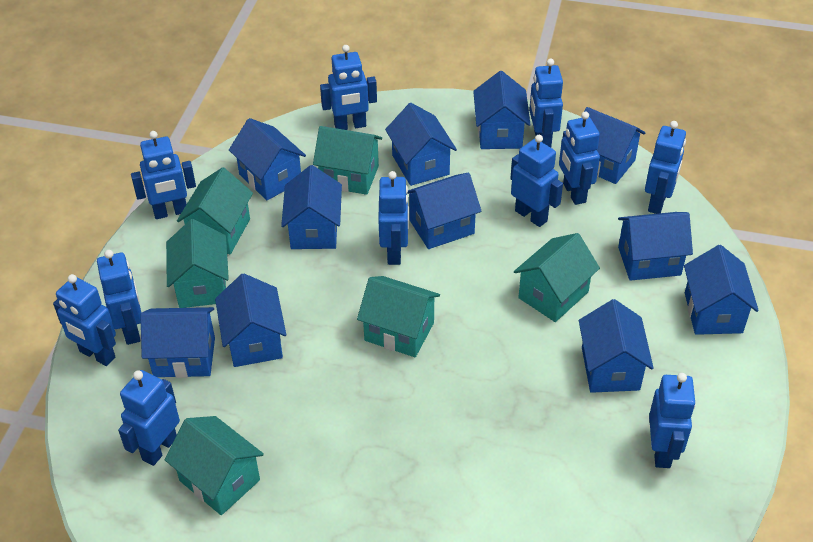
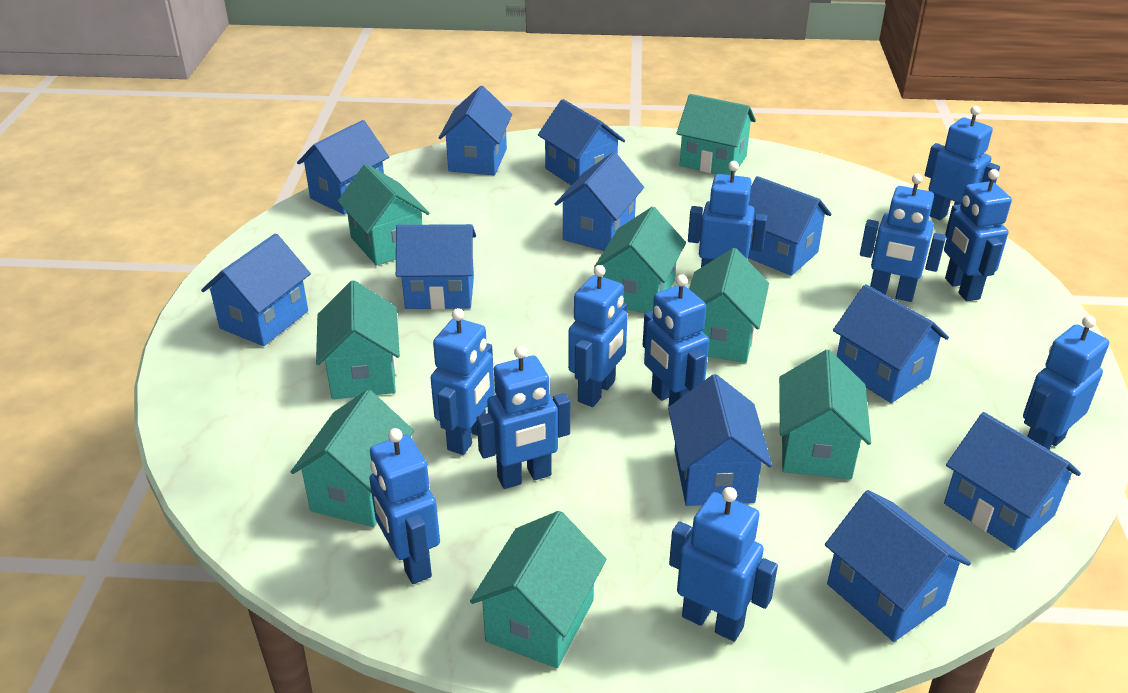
turquoise house: 6 -> 8

